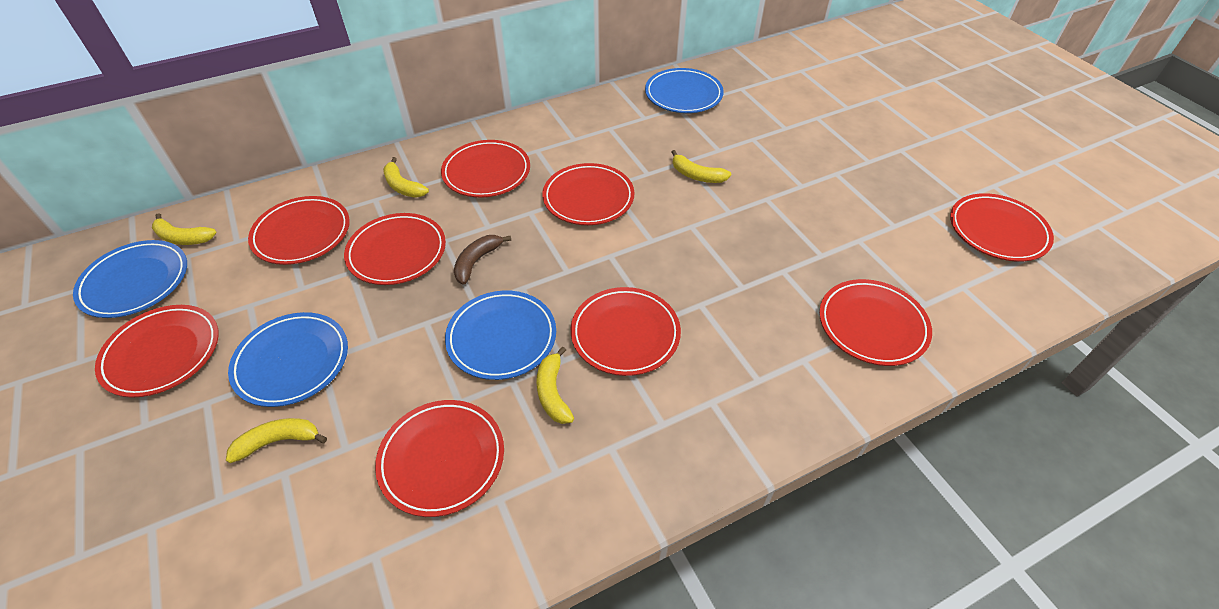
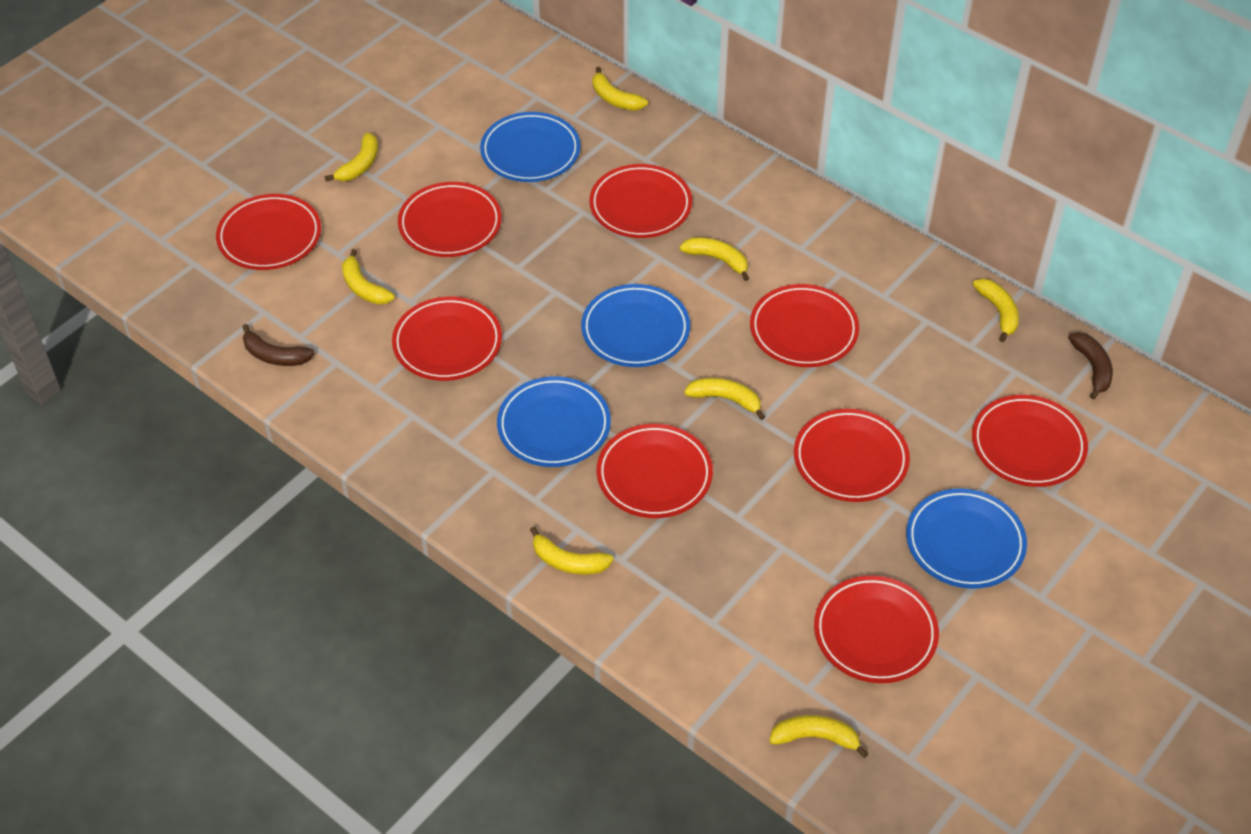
brown banana: 1 -> 2
yellow banana: 5 -> 8

